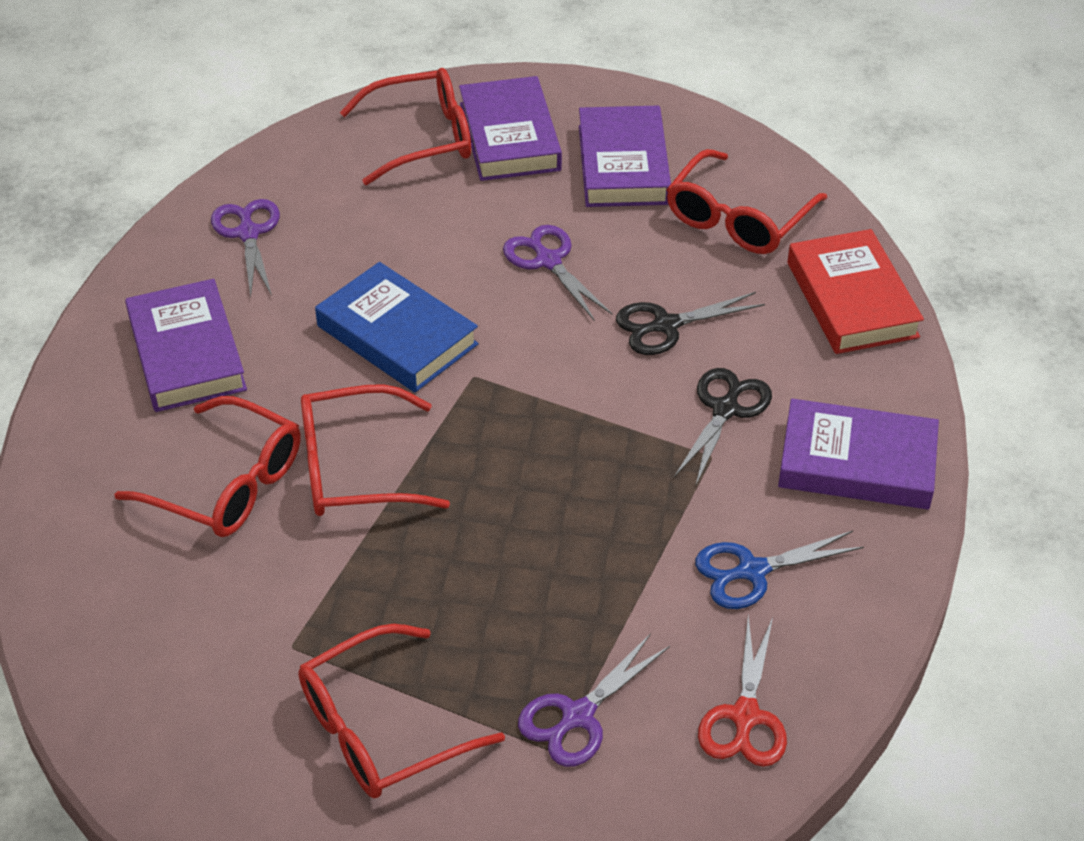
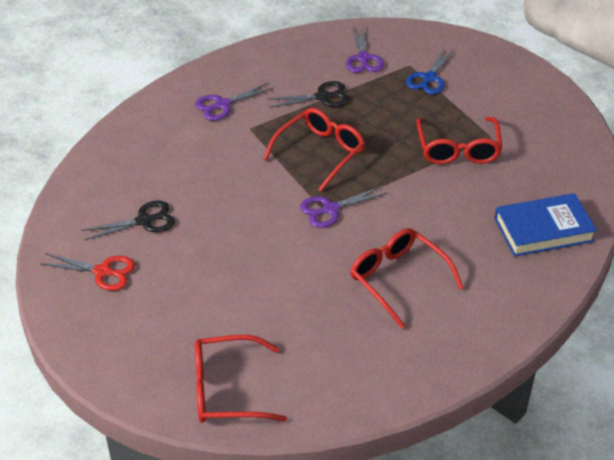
purple book: 4 -> 0
red book: 1 -> 0
red glasses: 5 -> 4

